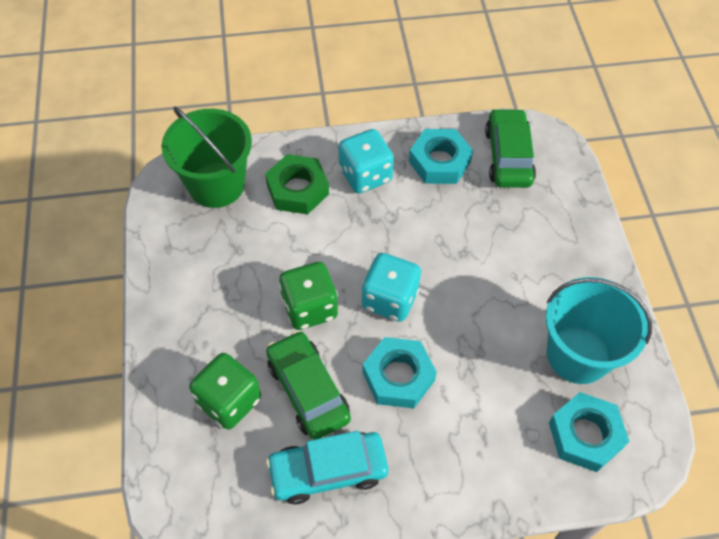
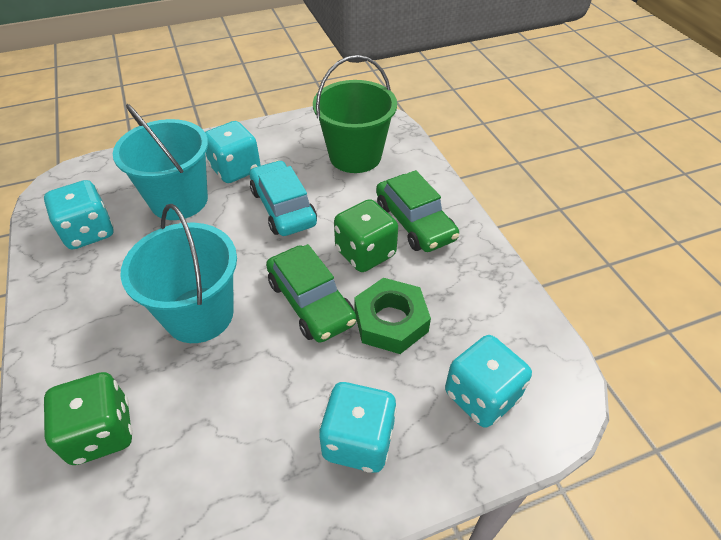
turquoise bucket: 1 -> 2
turquoise dice: 2 -> 4
turquoise nut: 3 -> 0

